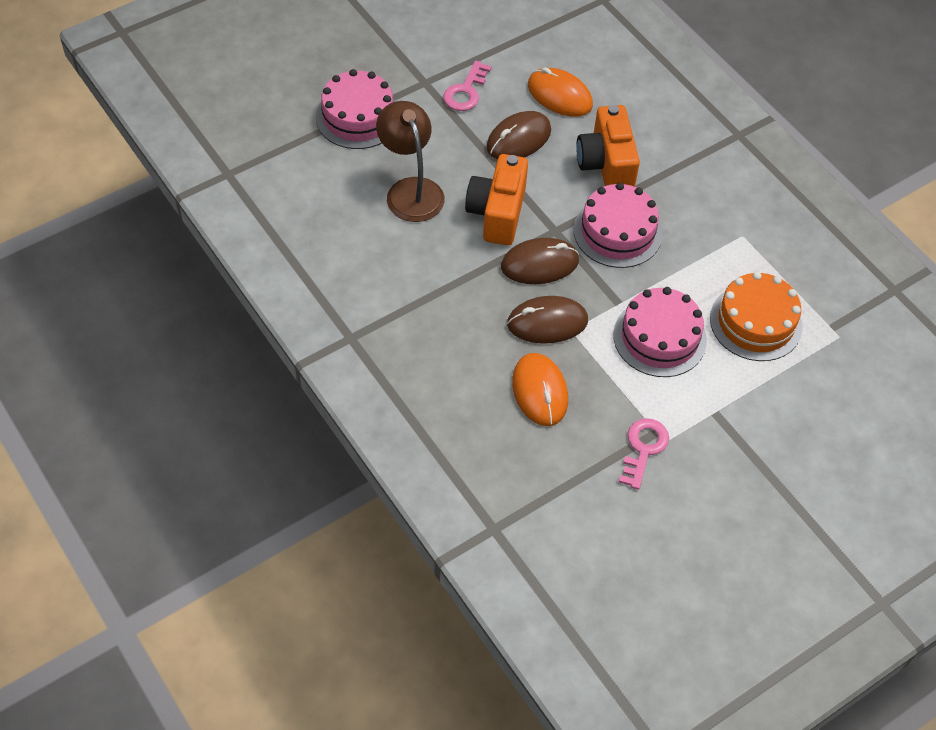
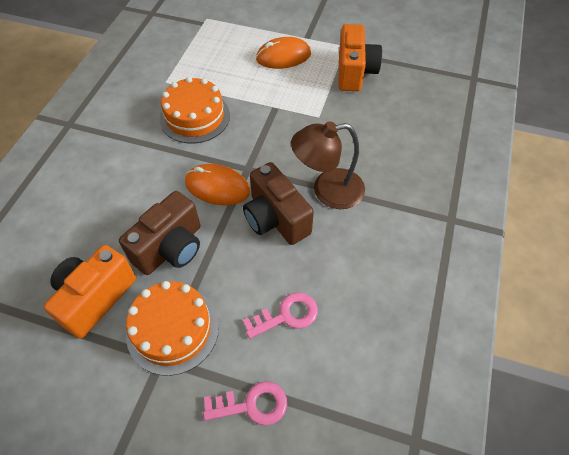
brown camera: 0 -> 2
brown mouse: 3 -> 0
orange cake: 1 -> 2
pink cake: 3 -> 0

